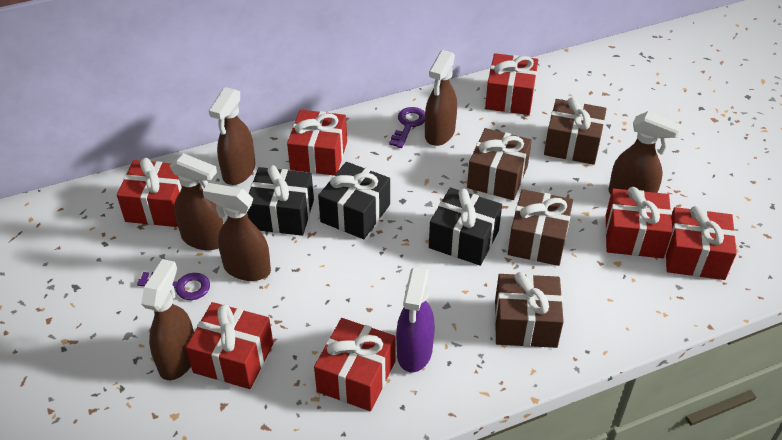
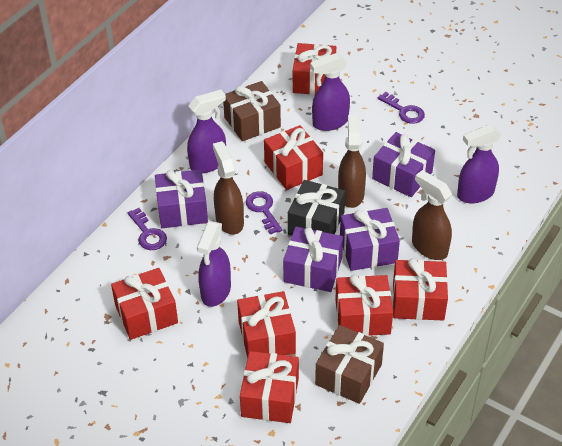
black gift: 3 -> 1
brown gift: 4 -> 2
brown spray bottle: 6 -> 3
purple gift: 0 -> 4
purple key: 2 -> 3
purple spray bottle: 1 -> 4

